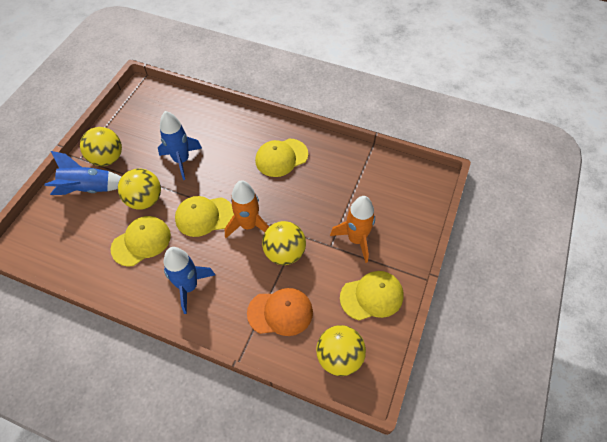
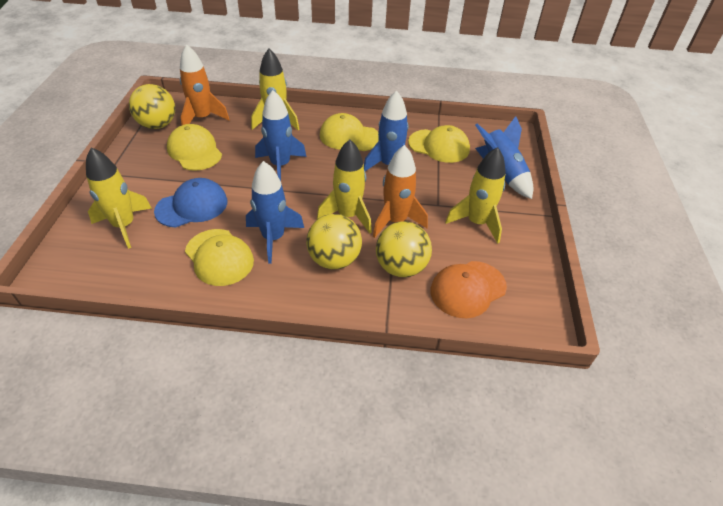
blue cap: 0 -> 1
blue rocket: 3 -> 4
yellow ball: 4 -> 3
yellow rocket: 0 -> 4

